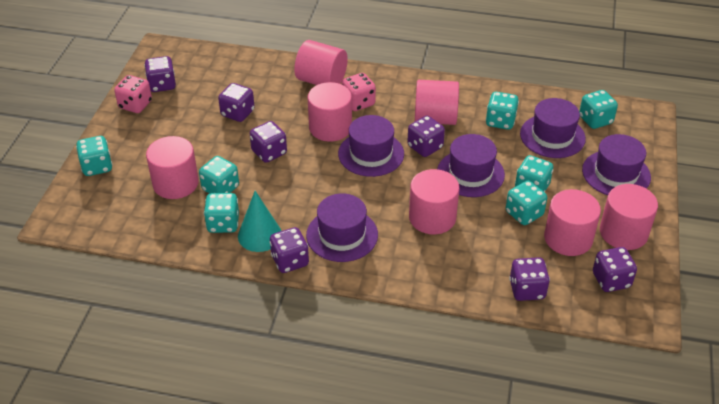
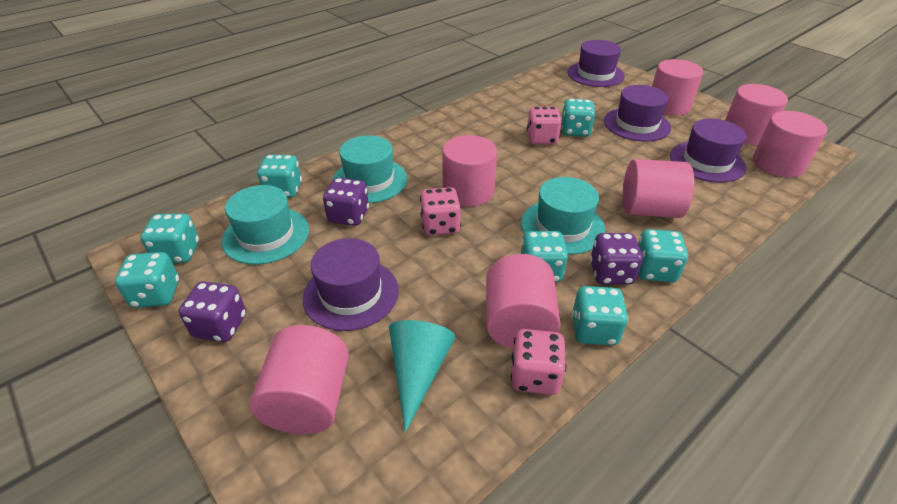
pink dice: 2 -> 3
purple dice: 7 -> 3
purple hat: 5 -> 4
turquoise hat: 0 -> 3

